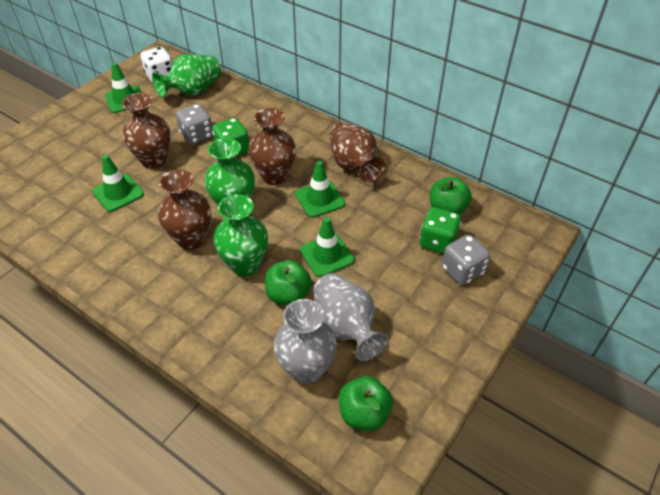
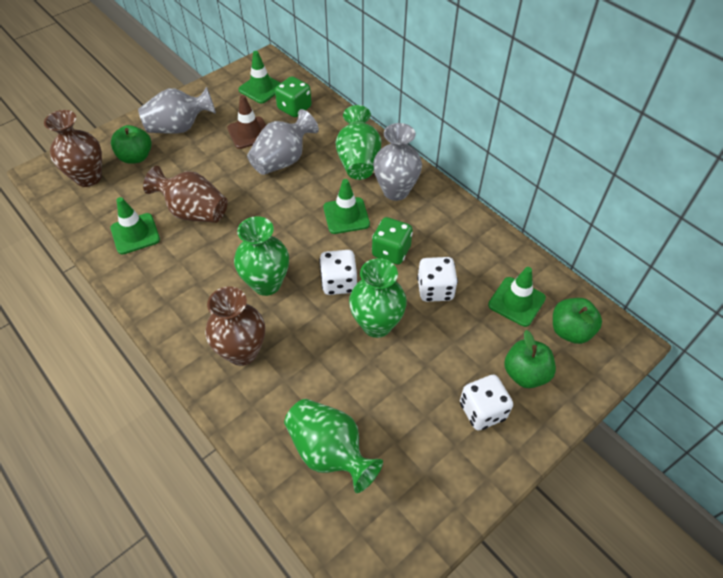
brown traffic cone: 0 -> 1
brown vase: 4 -> 3
green vase: 3 -> 4
grey dice: 2 -> 0
grey vase: 2 -> 3
white dice: 1 -> 3

